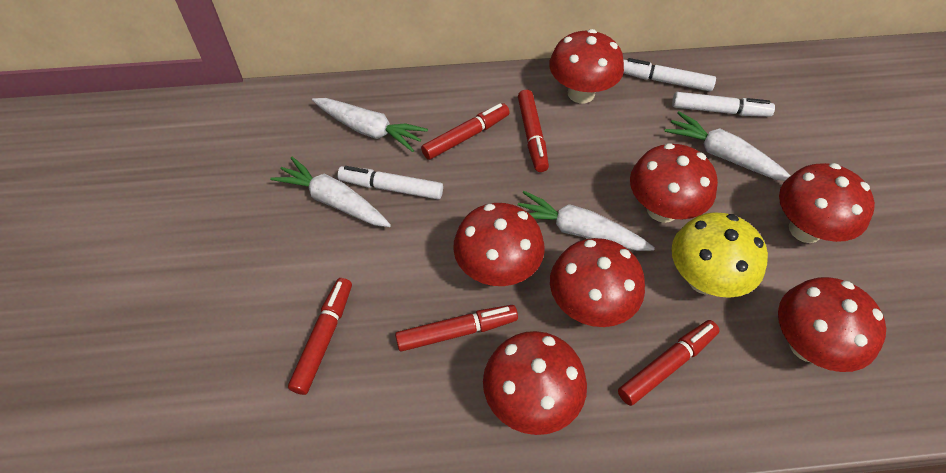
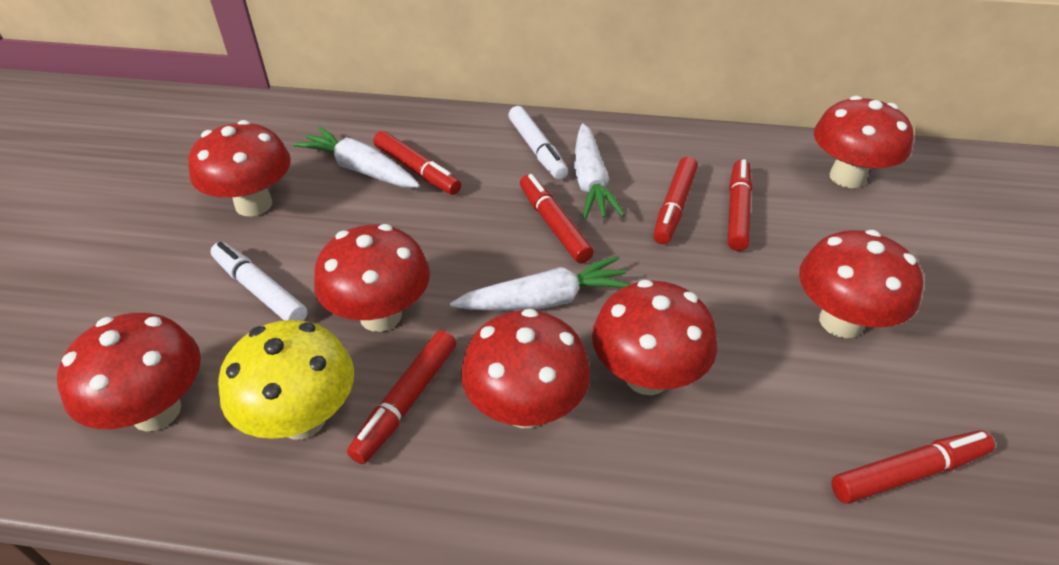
red marker: 5 -> 6
white carrot: 4 -> 3
white marker: 3 -> 2

